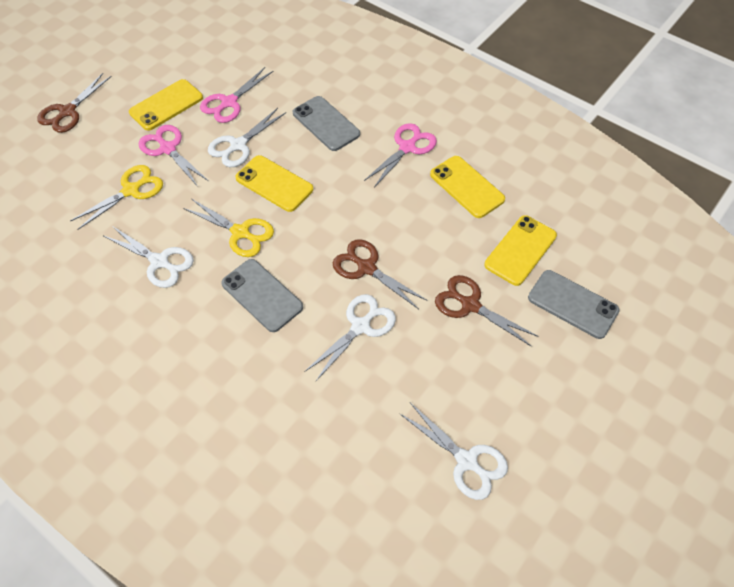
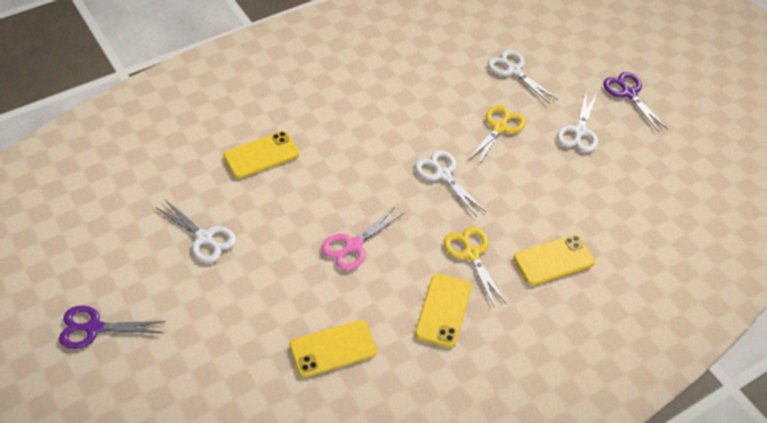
brown scissors: 3 -> 0
grey phone: 3 -> 0
pink scissors: 3 -> 1
purple scissors: 0 -> 2

